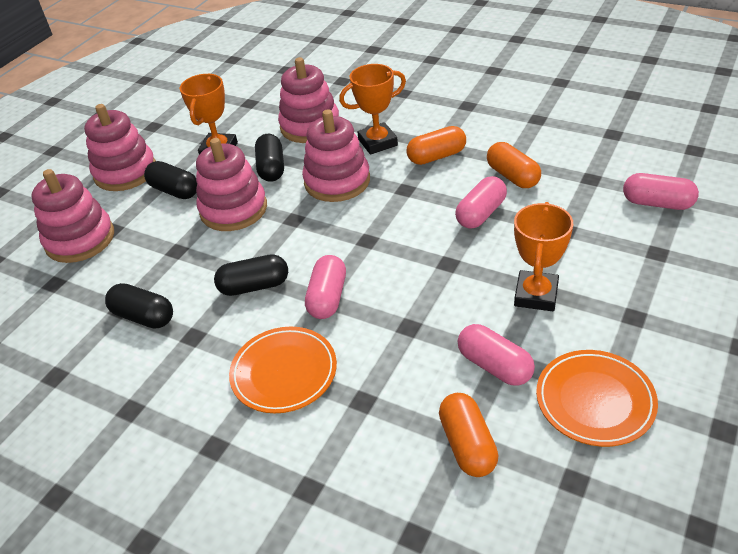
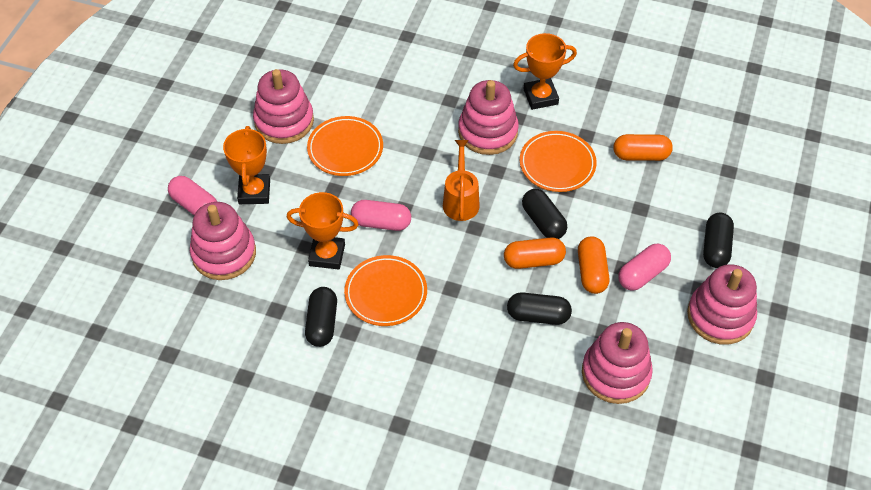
orange plate: 2 -> 3
orange watering can: 0 -> 1
pink capsule: 4 -> 3

